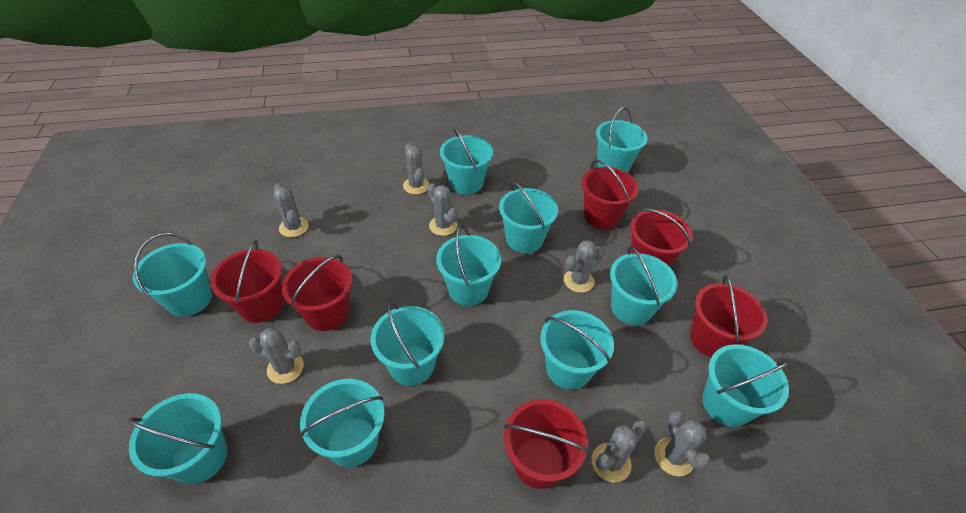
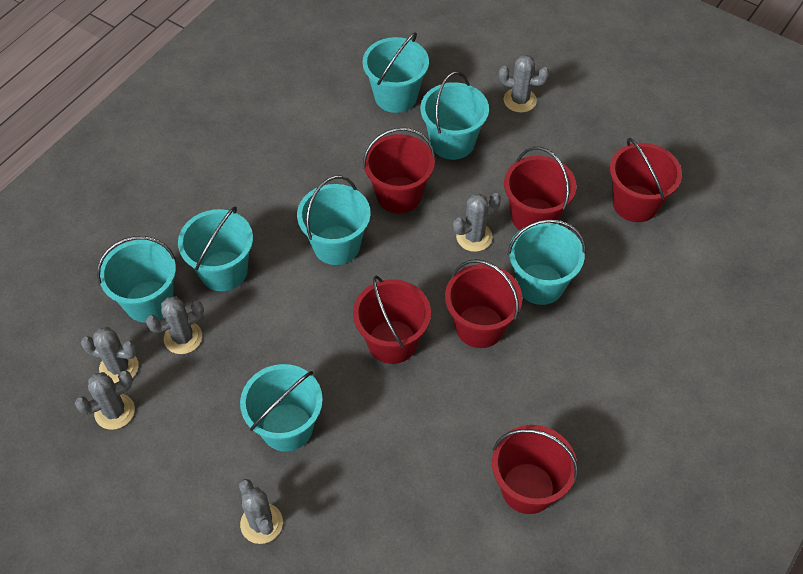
grey cactus: 7 -> 6
turquoise bucket: 11 -> 7

